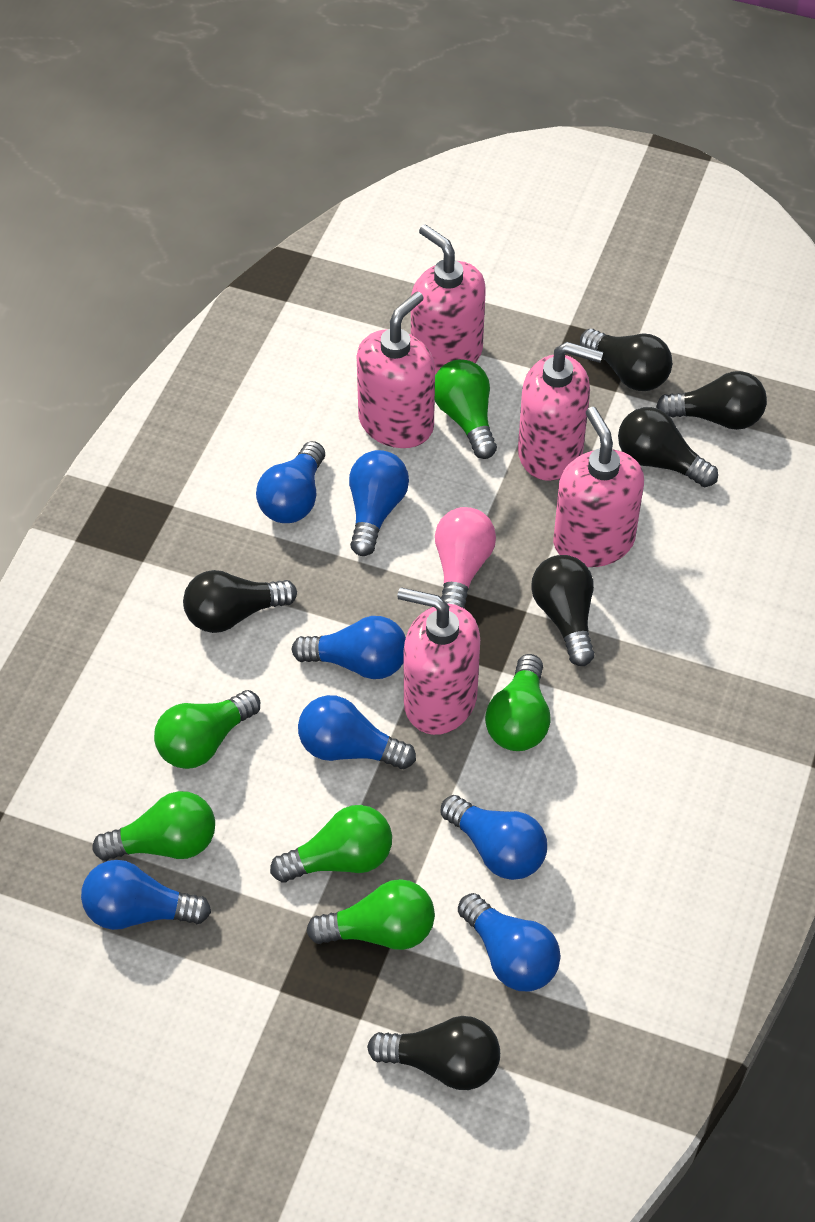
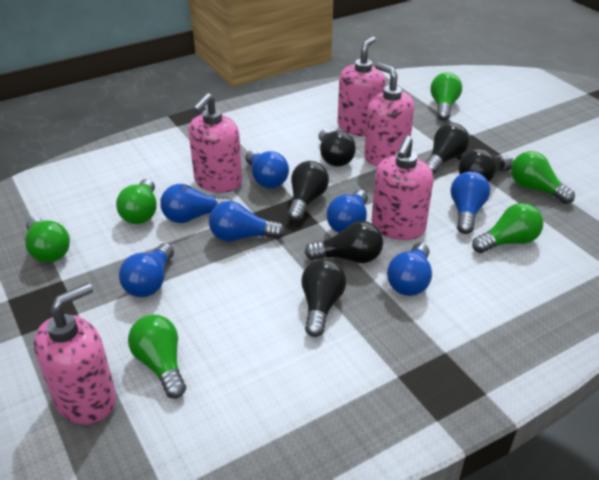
pink light bulb: 1 -> 0

